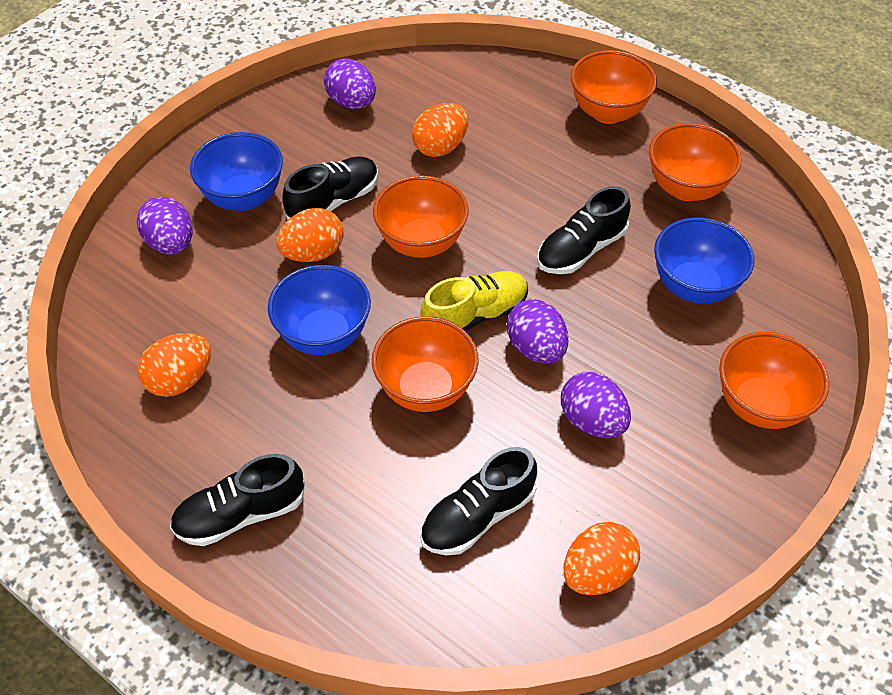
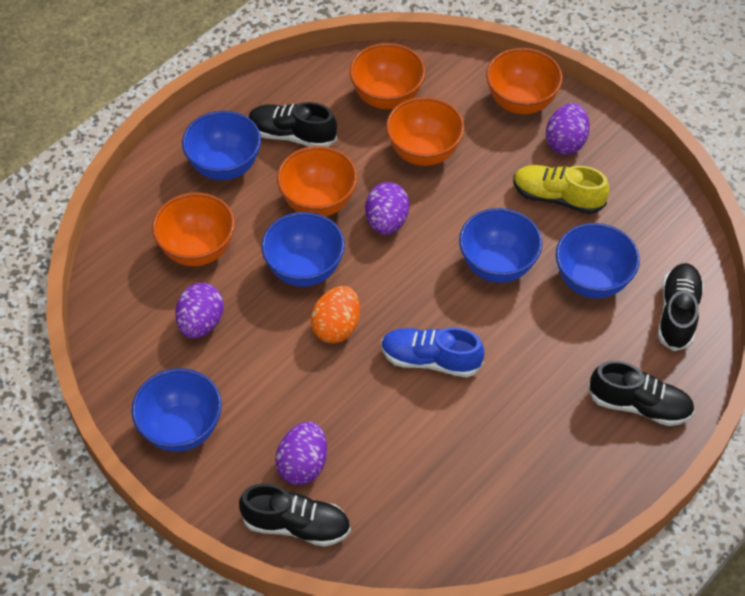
blue bowl: 3 -> 5
blue shoe: 0 -> 1
orange egg: 4 -> 1

